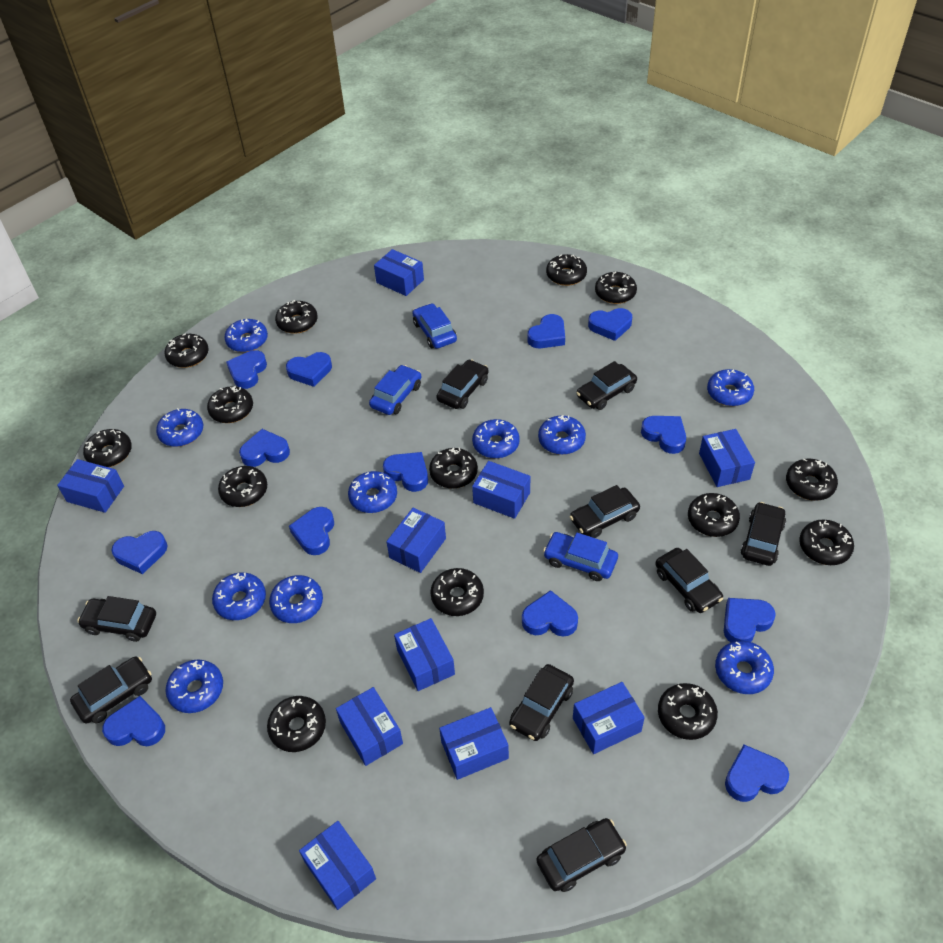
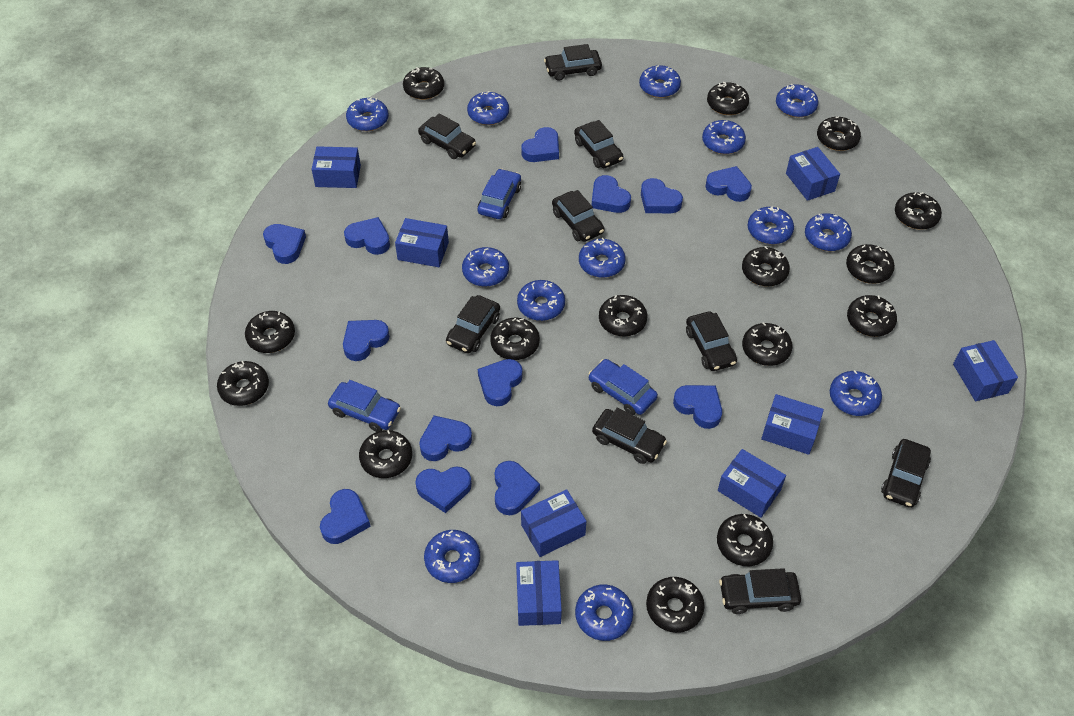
black donut: 14 -> 15
blue box: 10 -> 8
blue donut: 10 -> 13

